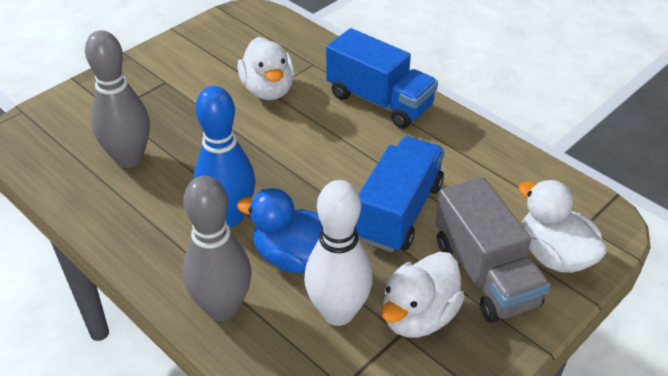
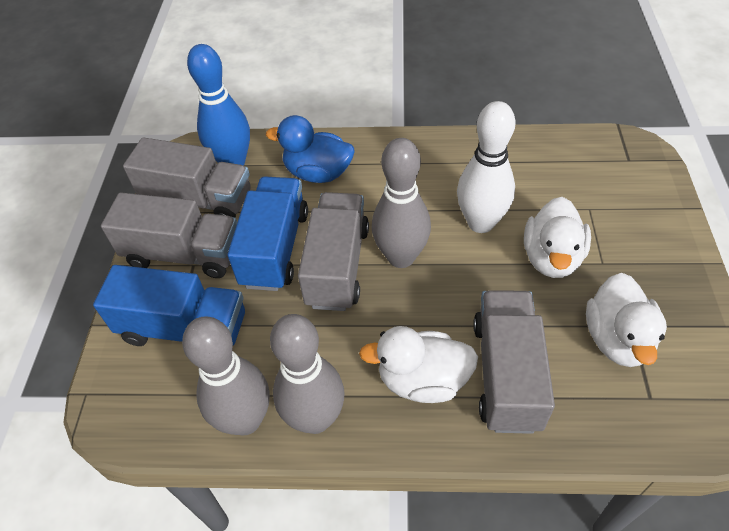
grey bowling pin: 2 -> 3
grey truck: 1 -> 4

